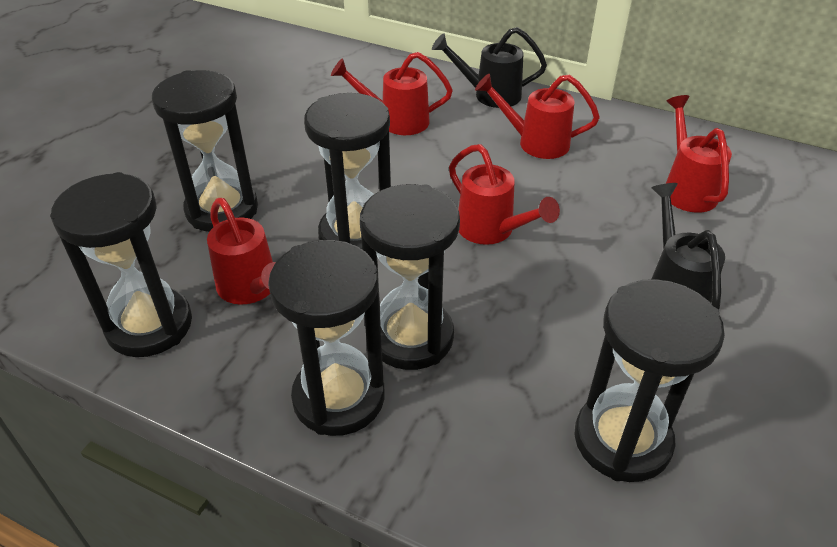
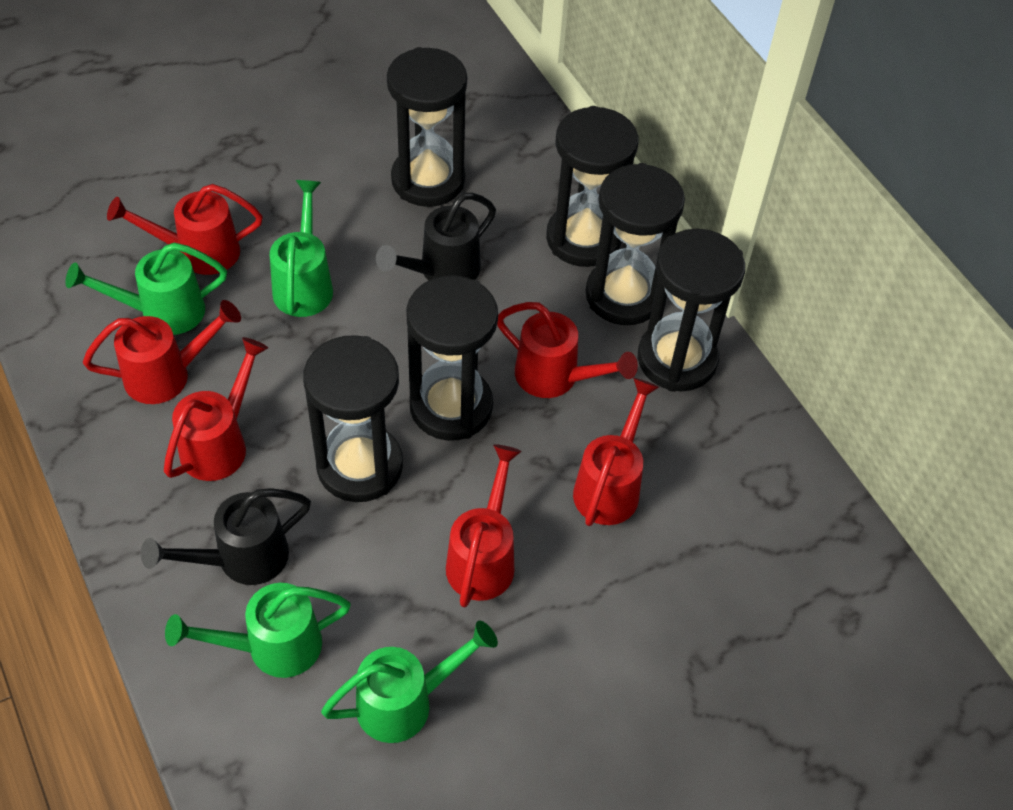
green watering can: 0 -> 4
red watering can: 5 -> 6

